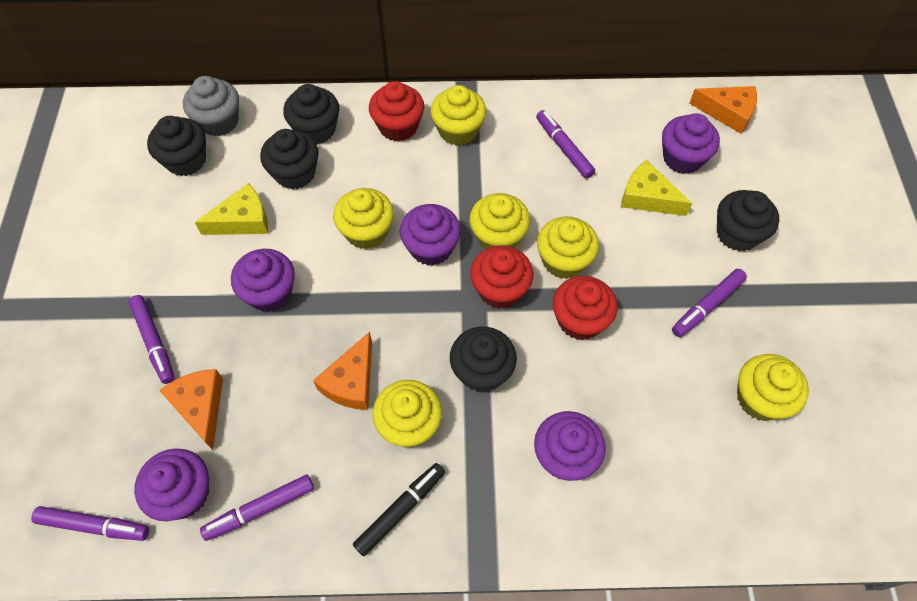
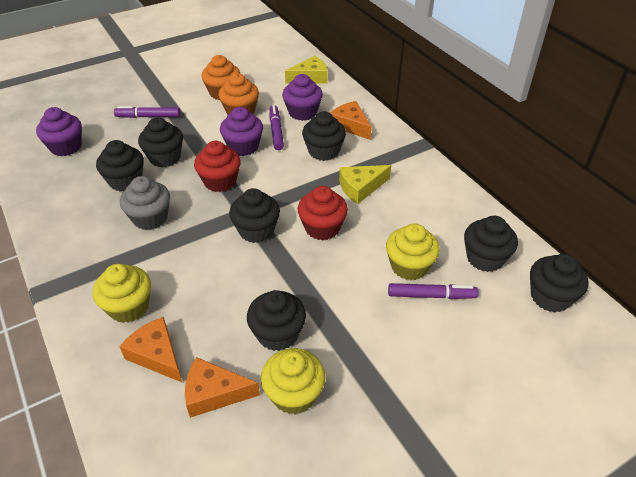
black cupcake: 5 -> 7
black marker: 1 -> 0
orange cupcake: 0 -> 2
purple cupcake: 5 -> 3
purple marker: 5 -> 3
red cupcake: 3 -> 2
yellow cupcake: 6 -> 3

